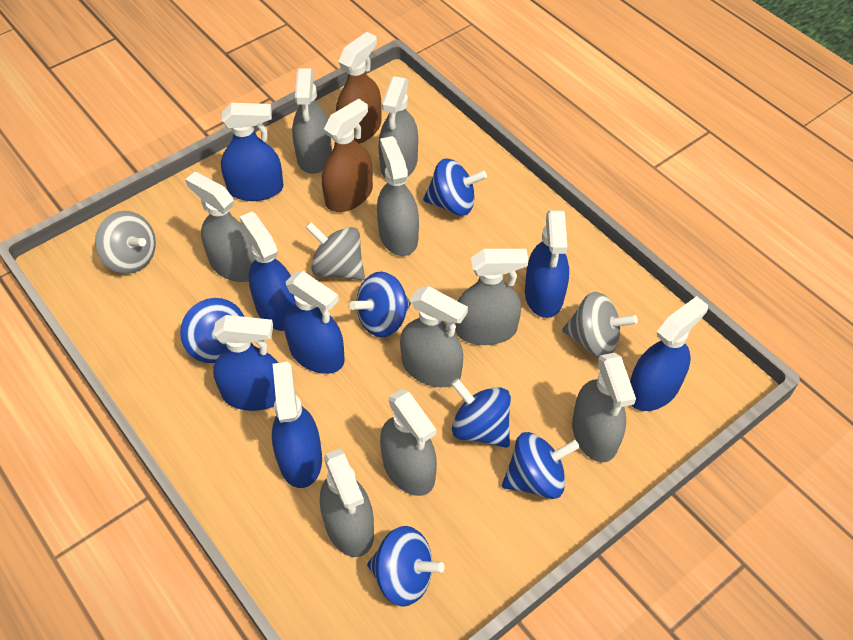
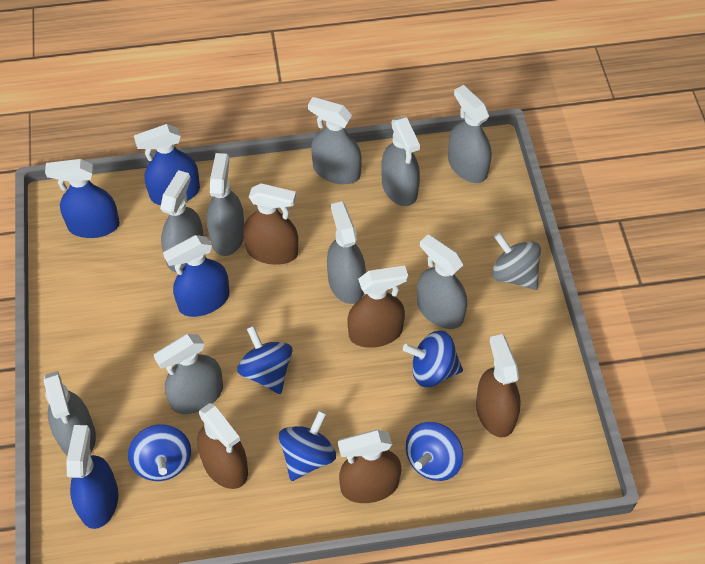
blue spinning top: 6 -> 5
blue spray bottle: 7 -> 4
brown spray bottle: 2 -> 5
grey spinning top: 3 -> 1

